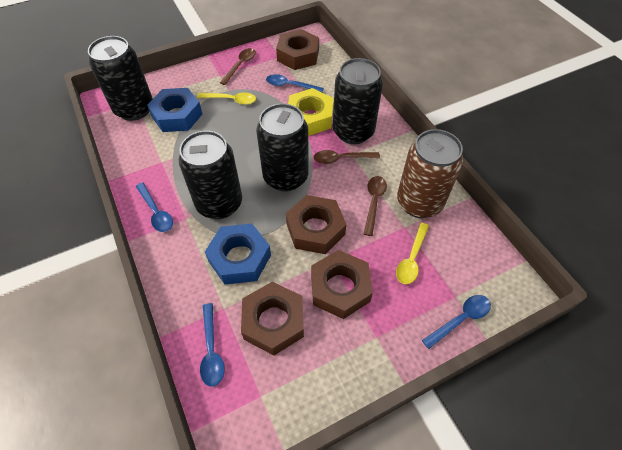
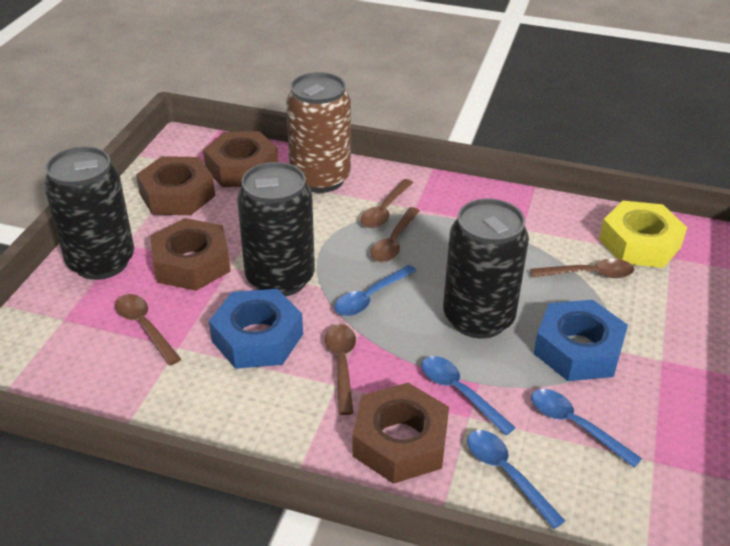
black can: 4 -> 3
brown spoon: 3 -> 5
yellow spoon: 2 -> 0

